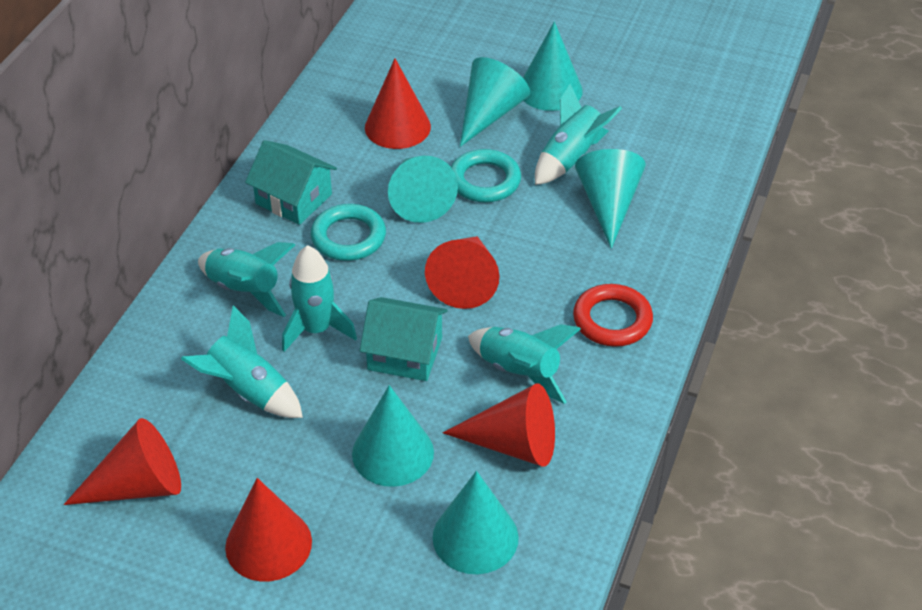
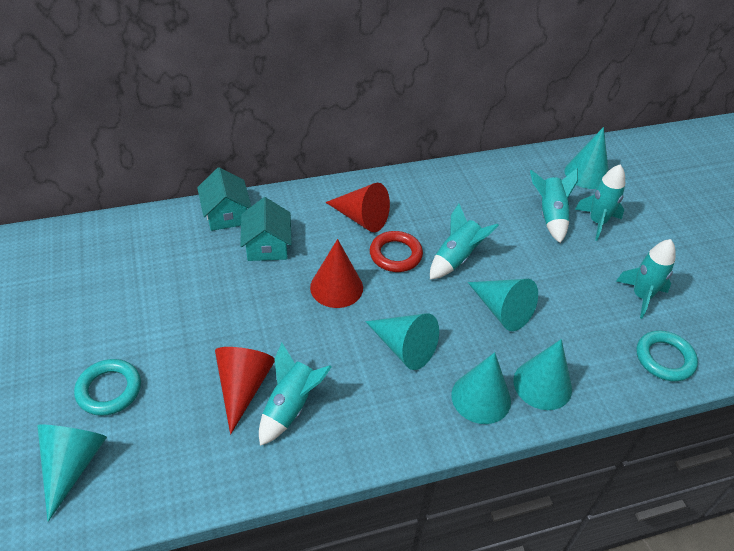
red cone: 5 -> 3

